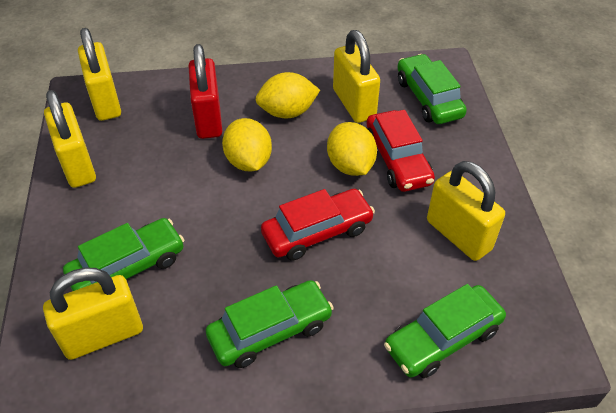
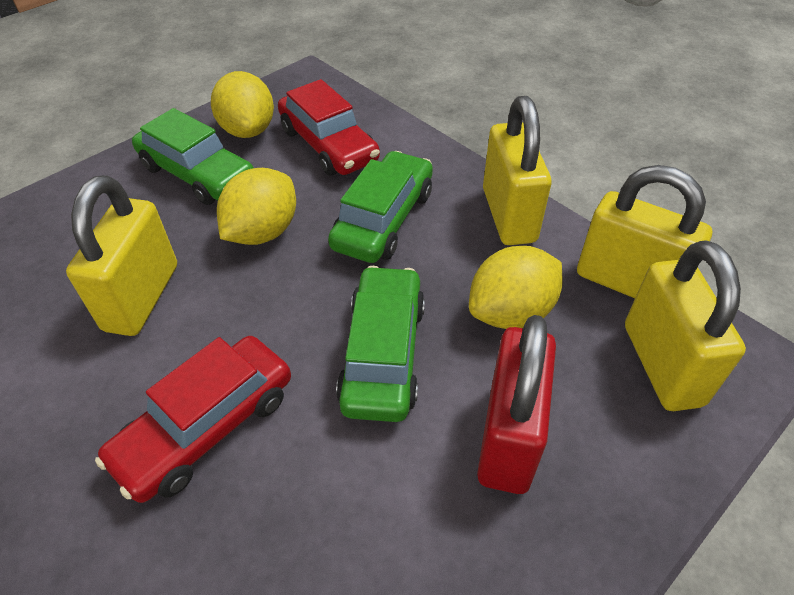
green car: 4 -> 3
yellow padlock: 5 -> 4

